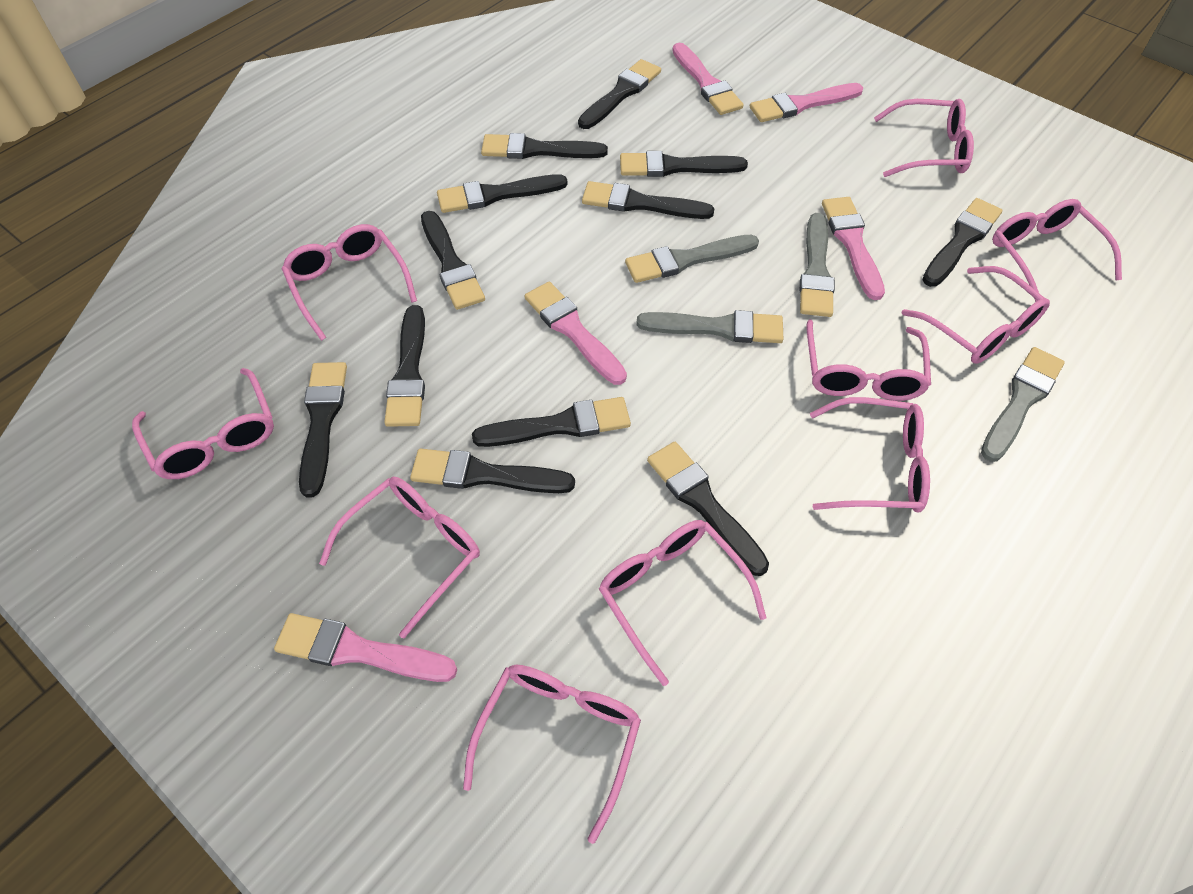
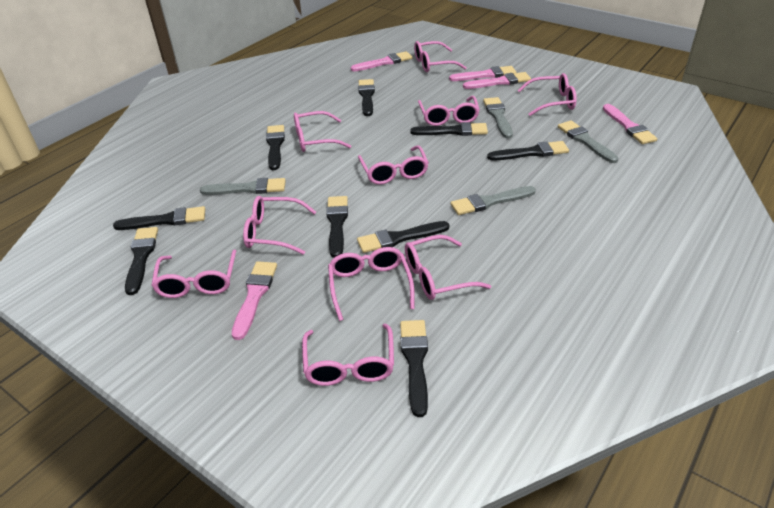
black brush: 12 -> 9

